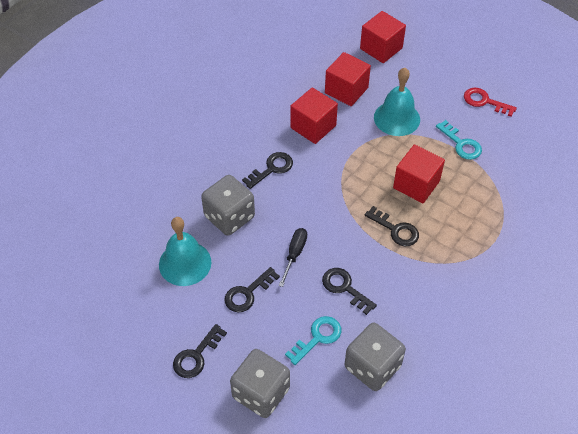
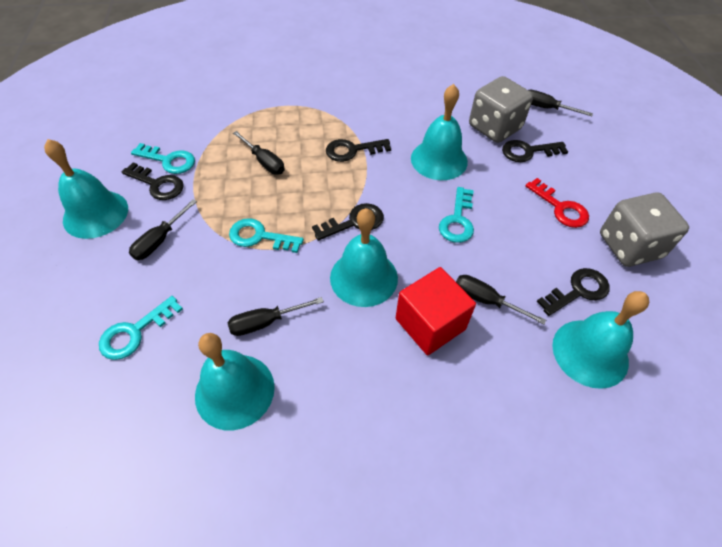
black screwdriver: 1 -> 5
grey dice: 3 -> 2
red cube: 4 -> 1
turquoise bell: 2 -> 5
turquoise key: 2 -> 4

